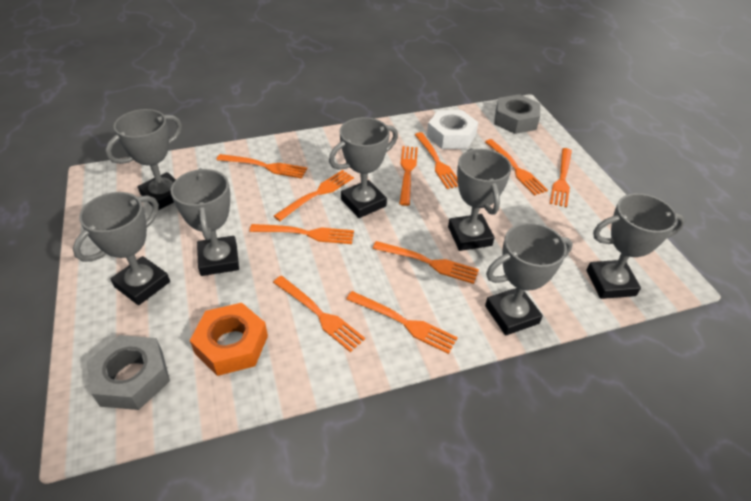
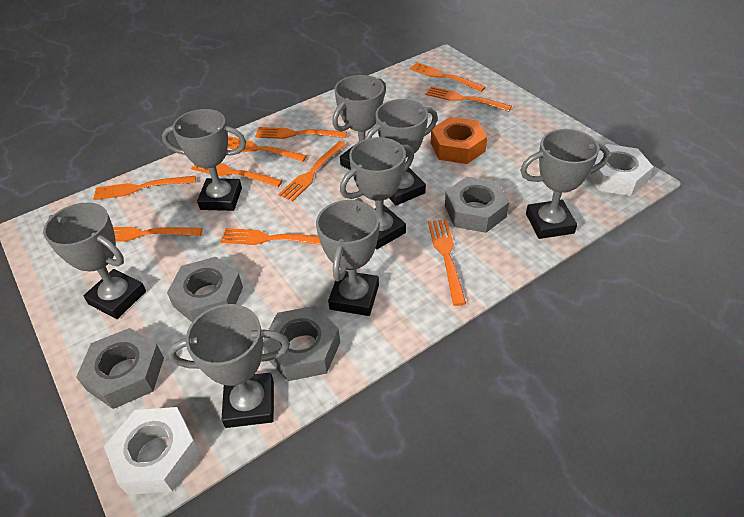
grey nut: 2 -> 4
grey trophy: 7 -> 8
white nut: 1 -> 2

